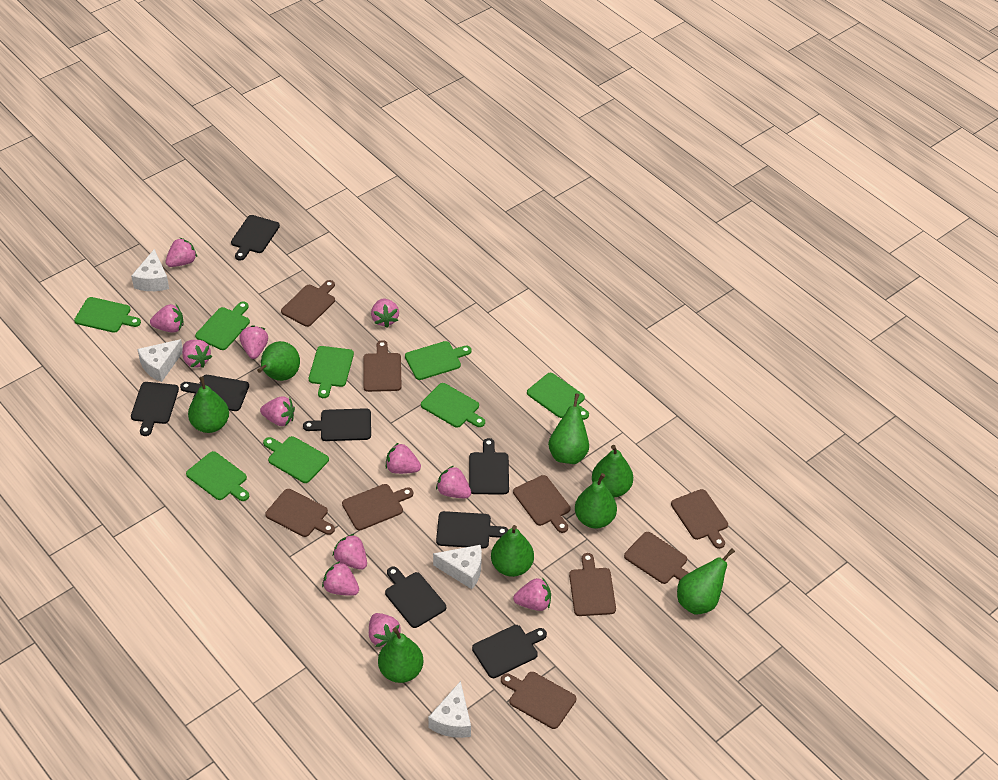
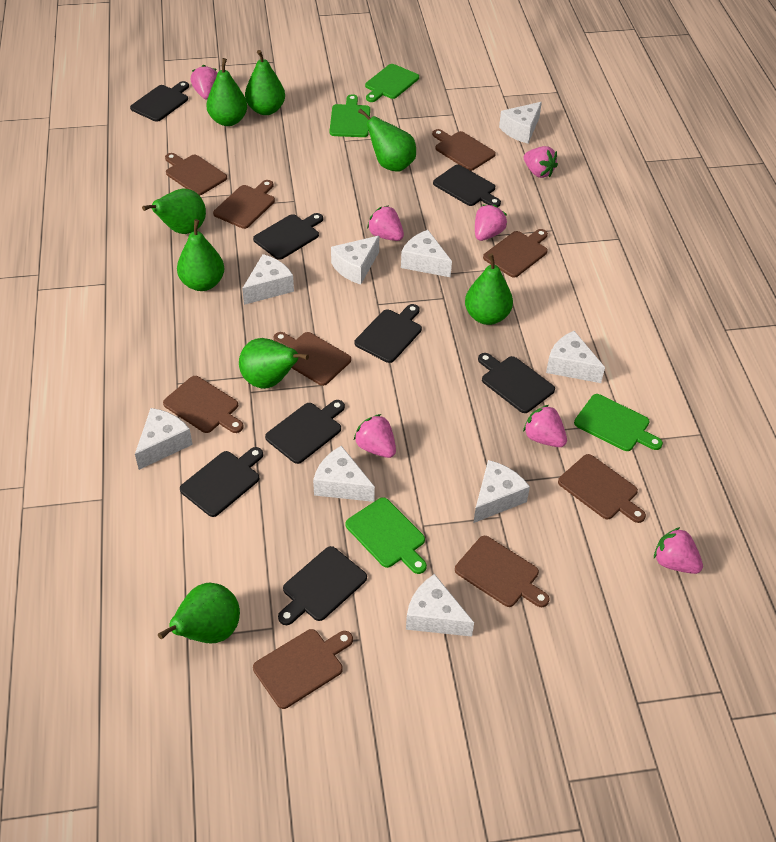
green cutting board: 8 -> 4
pink strawberry: 12 -> 7
white cheese: 4 -> 9

